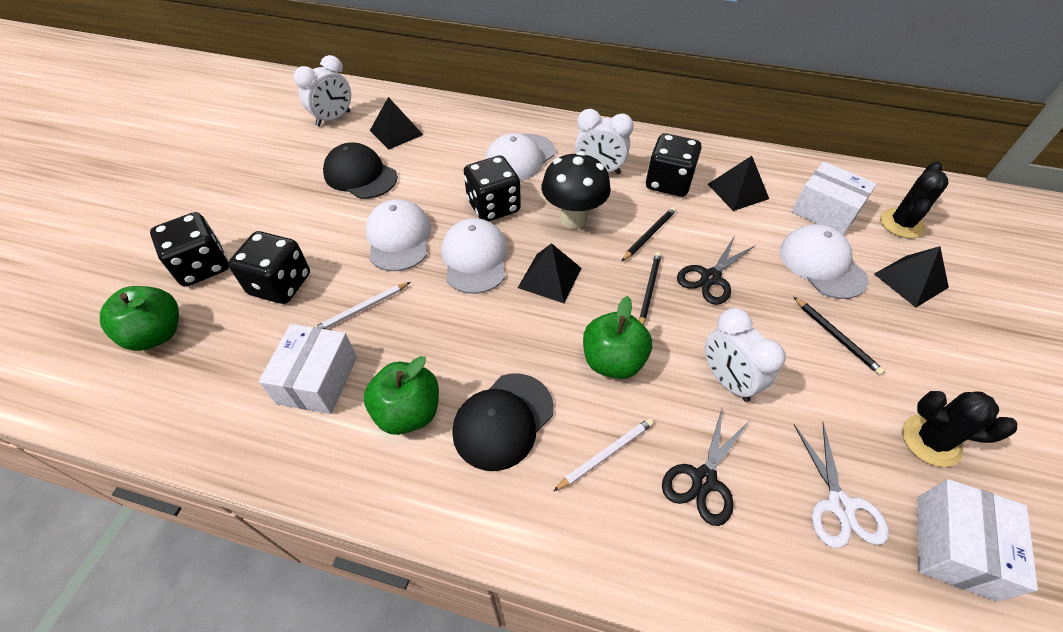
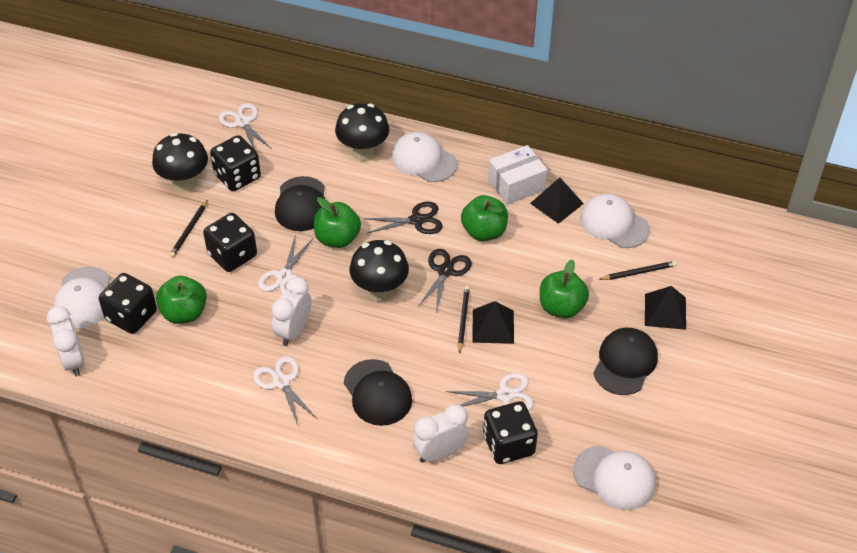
black cactus: 2 -> 0
black cap: 2 -> 3
black mushroom: 1 -> 3
black pyramid: 4 -> 3
green apple: 3 -> 4
white box: 3 -> 1
white pencil: 2 -> 0
white scissors: 1 -> 4

